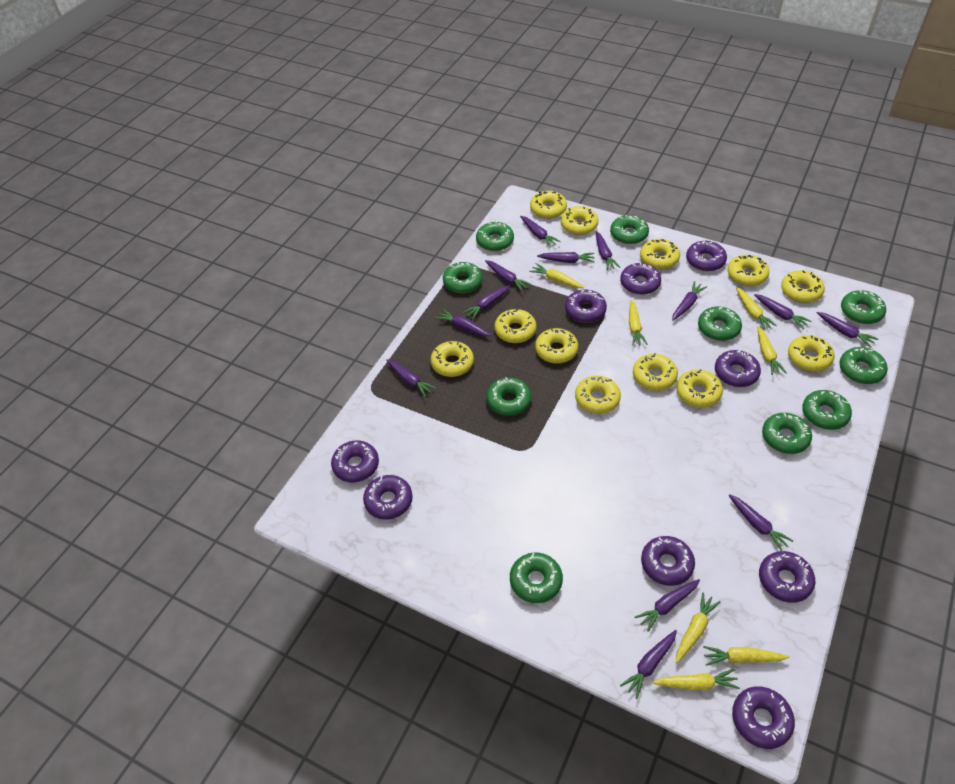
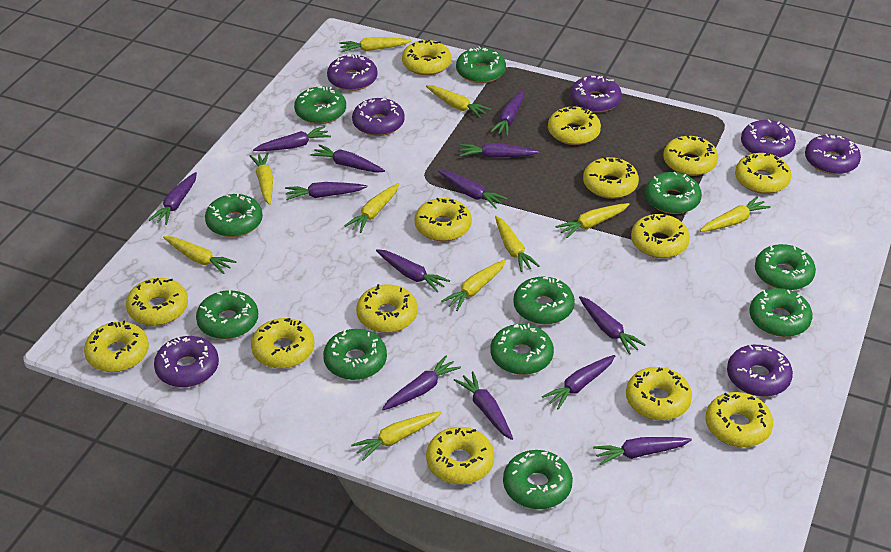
green donut: 10 -> 11
purple donut: 9 -> 7
yellow carrot: 7 -> 10
yellow donut: 12 -> 14

